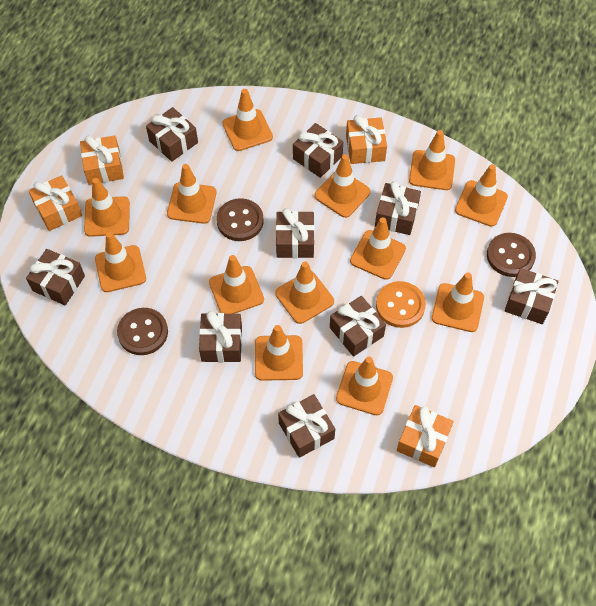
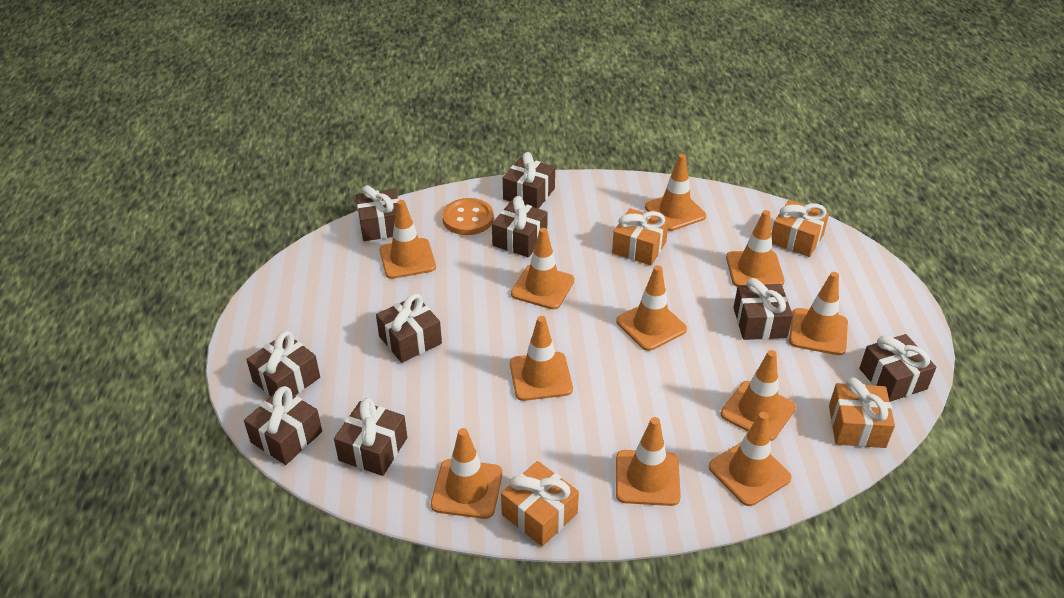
brown button: 3 -> 0
orange traffic cone: 13 -> 11

